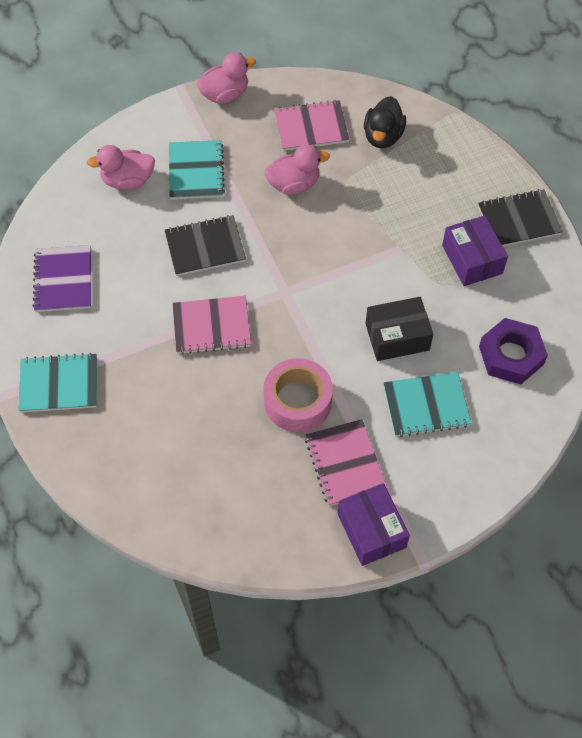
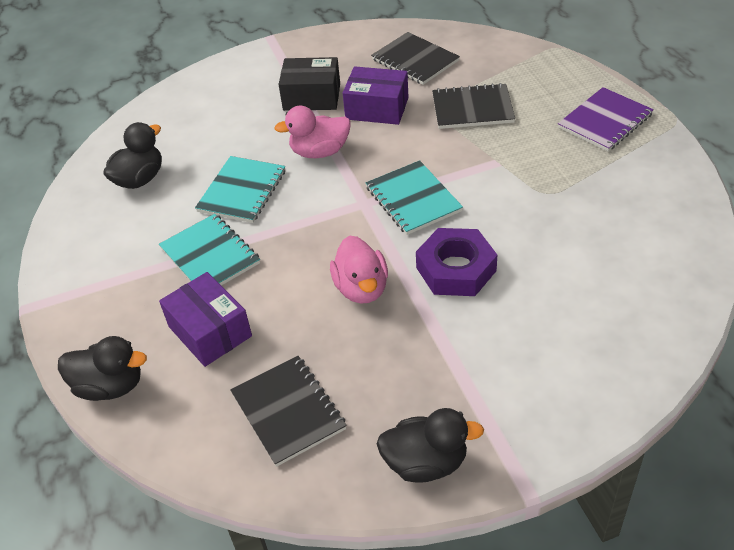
black duck: 1 -> 3
black notebook: 2 -> 3
pink duck: 3 -> 2
pink notebook: 3 -> 0
pink tape: 1 -> 0

